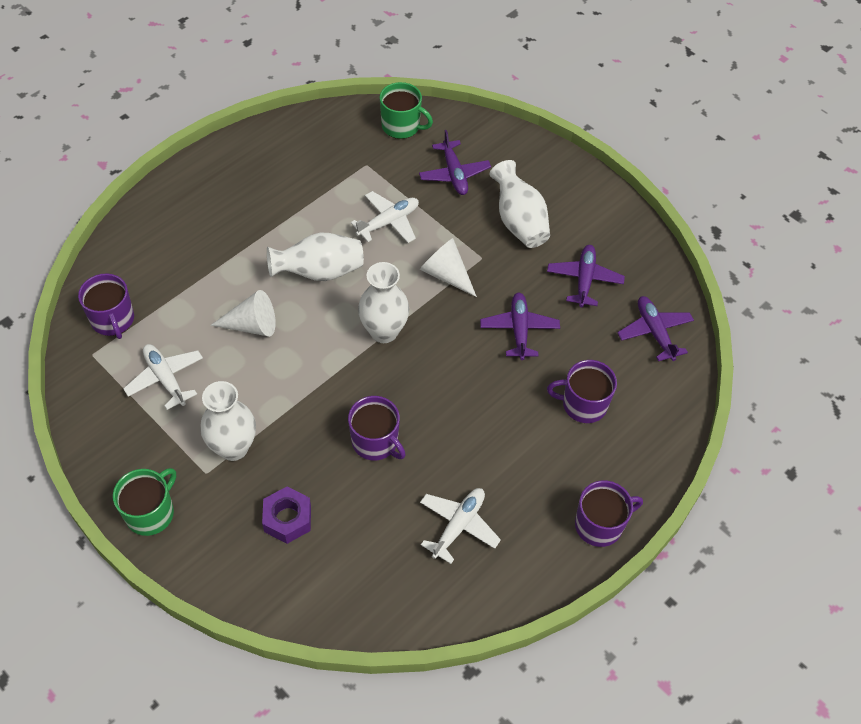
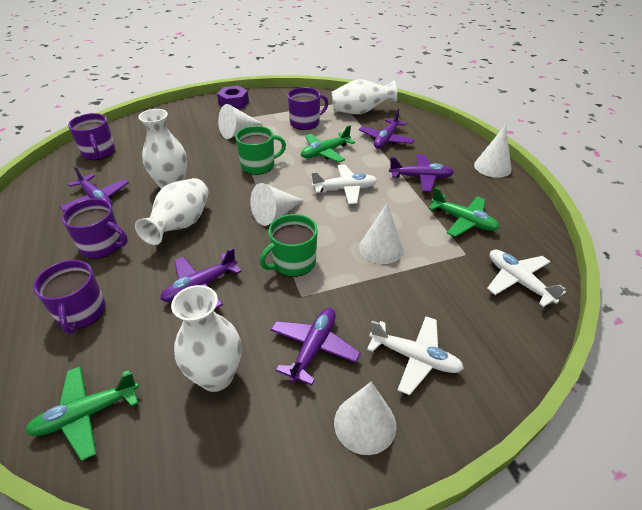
green plane: 0 -> 3
purple plane: 4 -> 5
white cone: 2 -> 5

